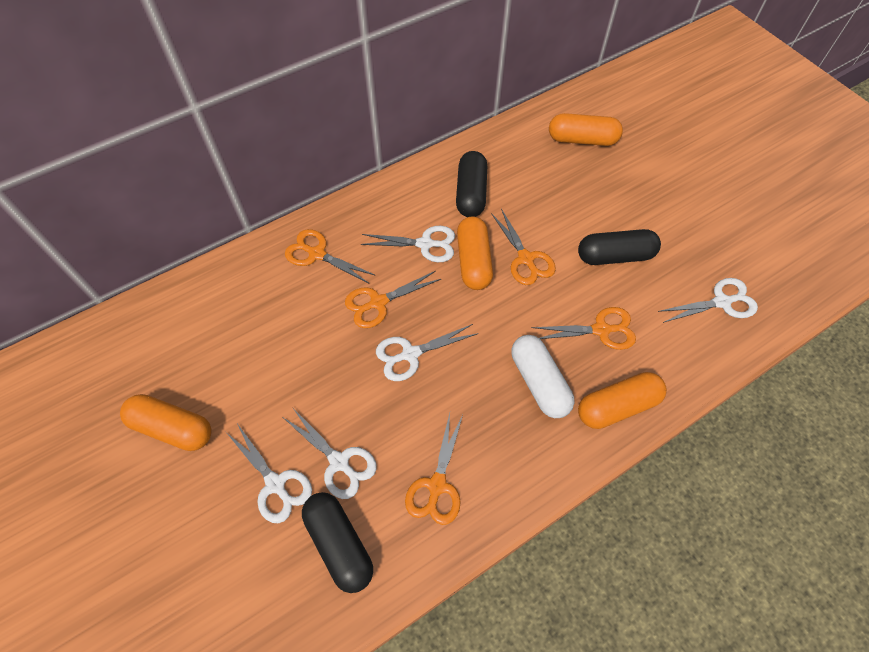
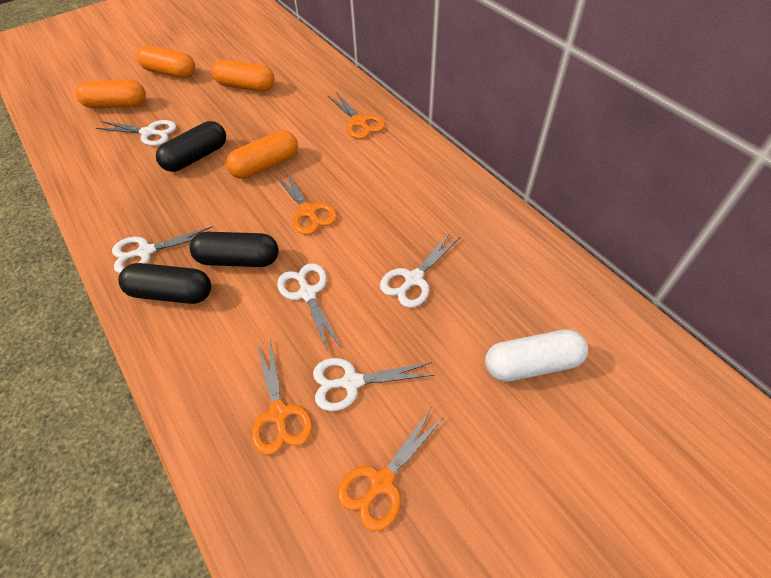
orange scissors: 5 -> 4

